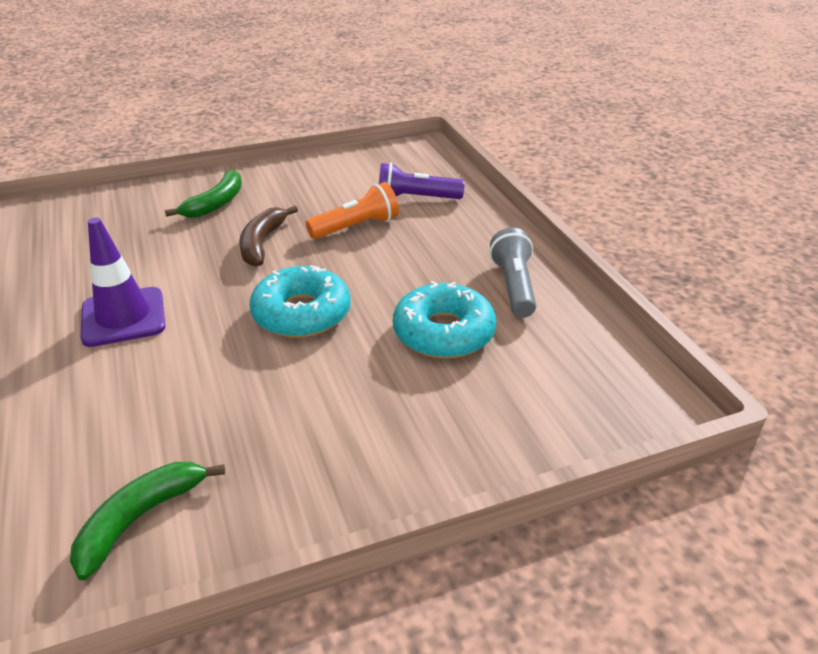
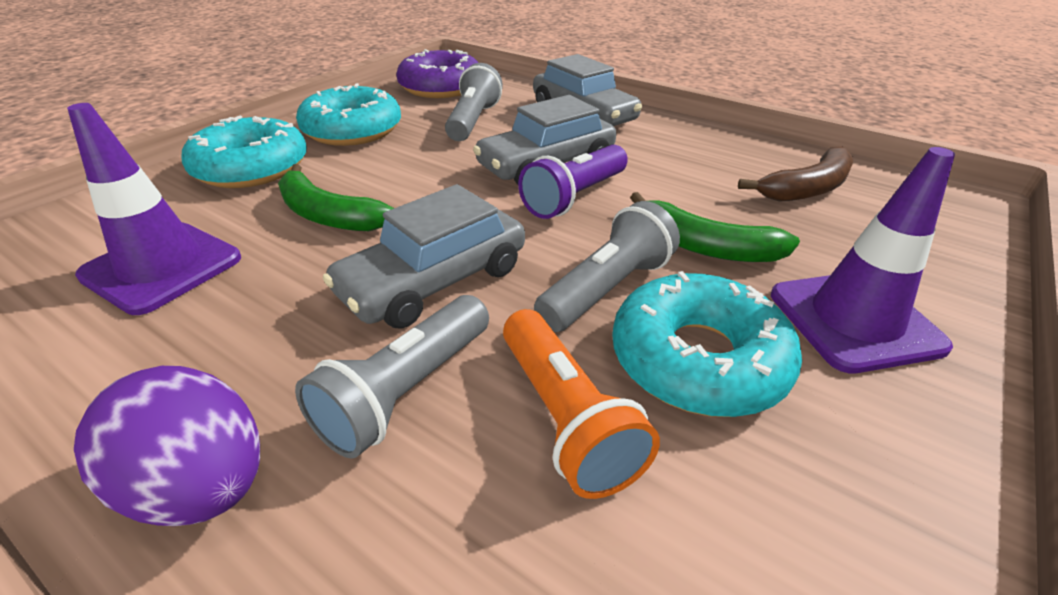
grey car: 0 -> 3
grey flashlight: 1 -> 3
purple donut: 0 -> 1
purple egg: 0 -> 1
purple traffic cone: 1 -> 2
turquoise donut: 2 -> 3

